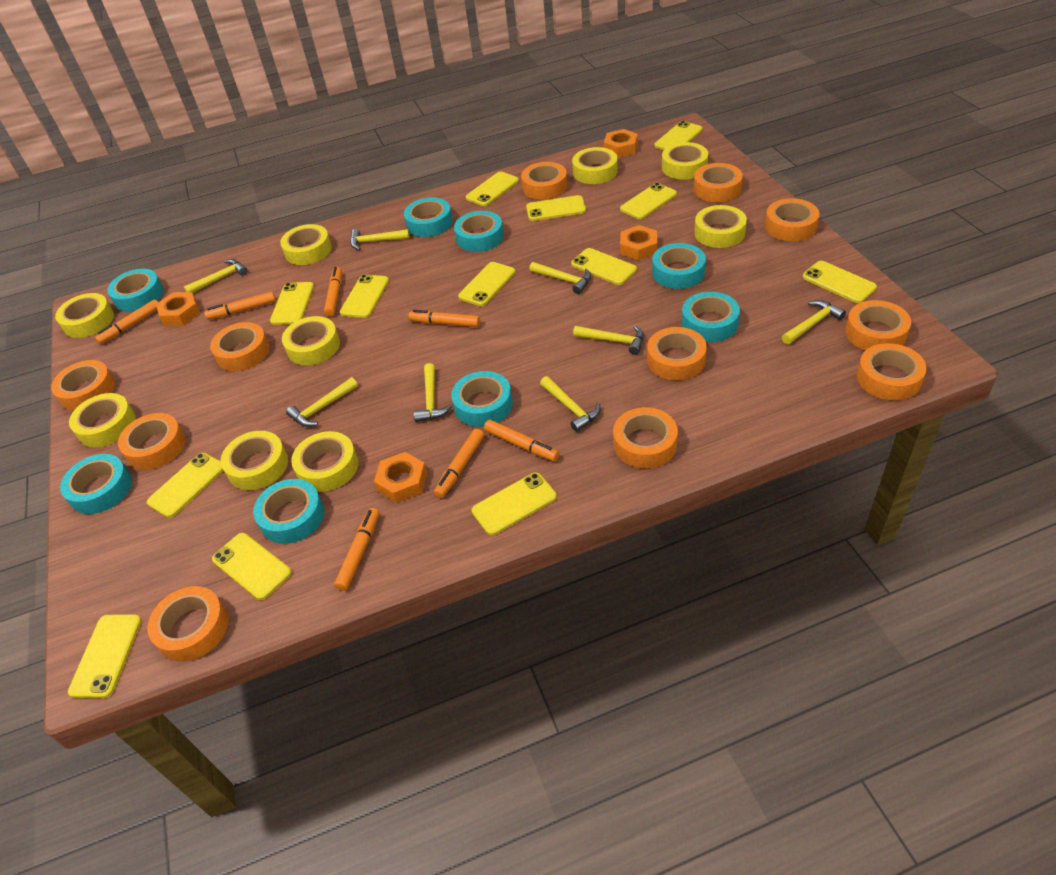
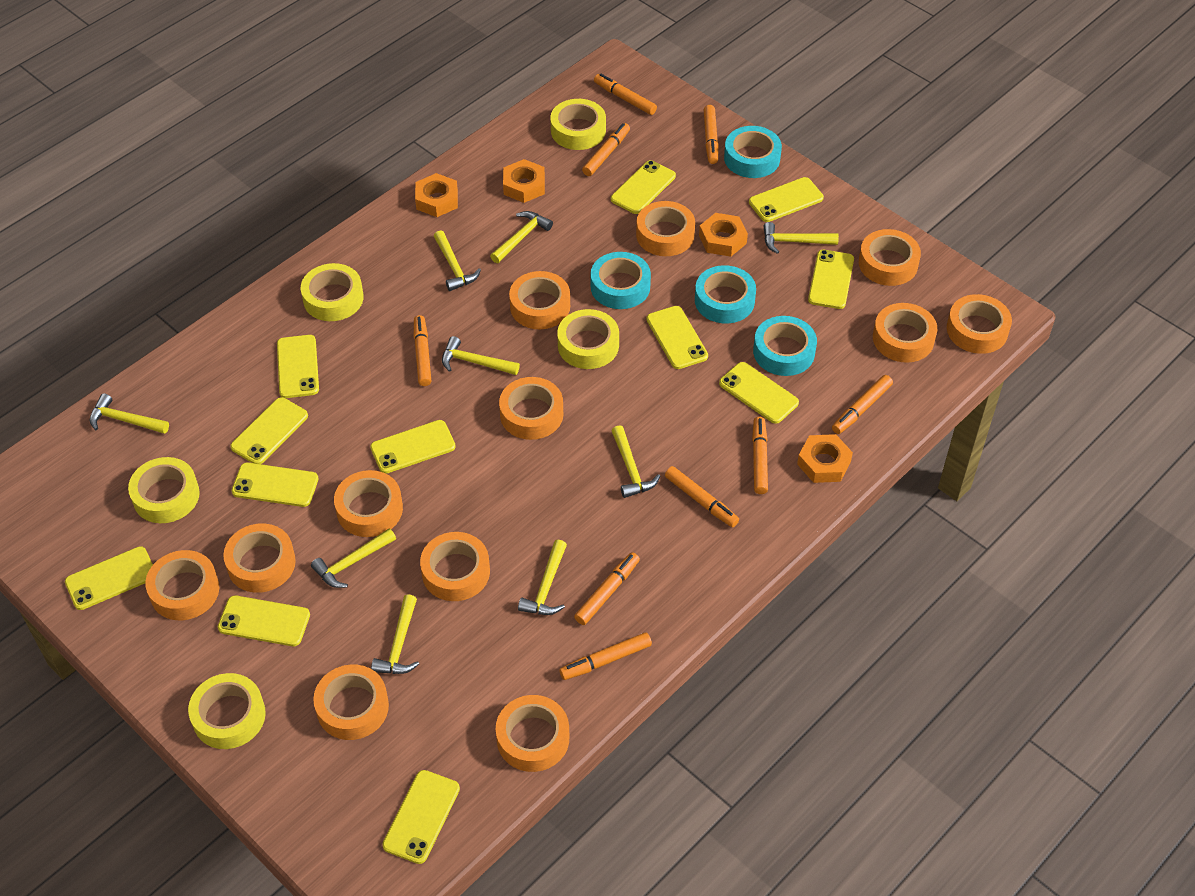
orange marker: 7 -> 9
orange tape: 11 -> 12
turquoise tape: 8 -> 4
yellow hammer: 8 -> 9
yellow phone: 13 -> 12
yellow tape: 9 -> 5

